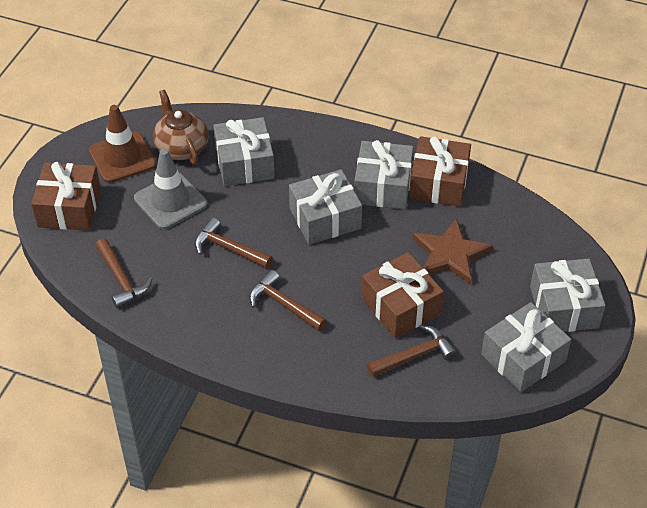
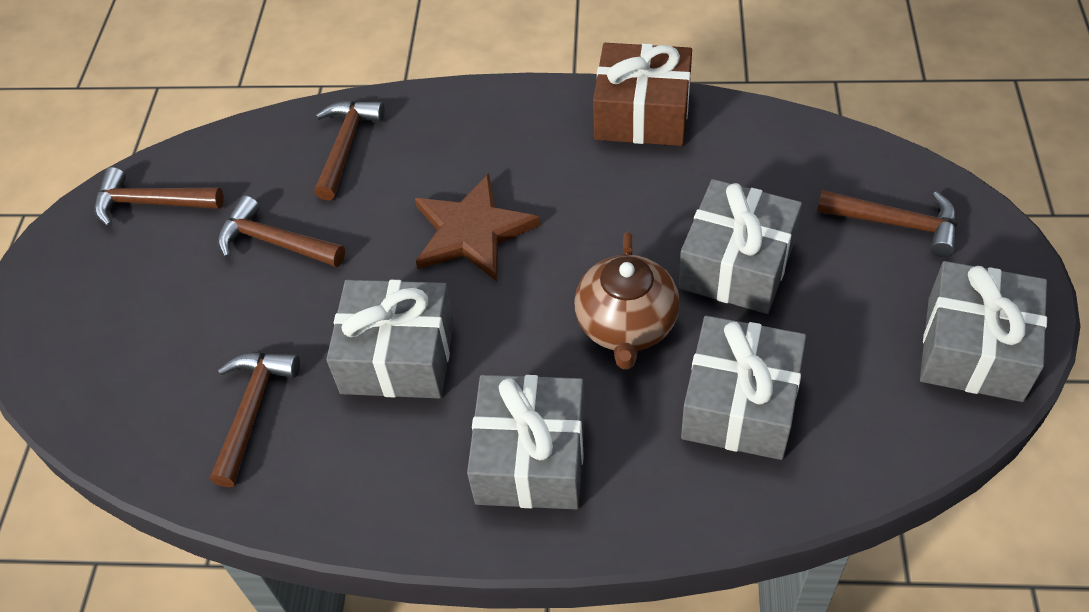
brown gift: 3 -> 1
brown hammer: 4 -> 5
brown traffic cone: 1 -> 0
grey traffic cone: 1 -> 0

